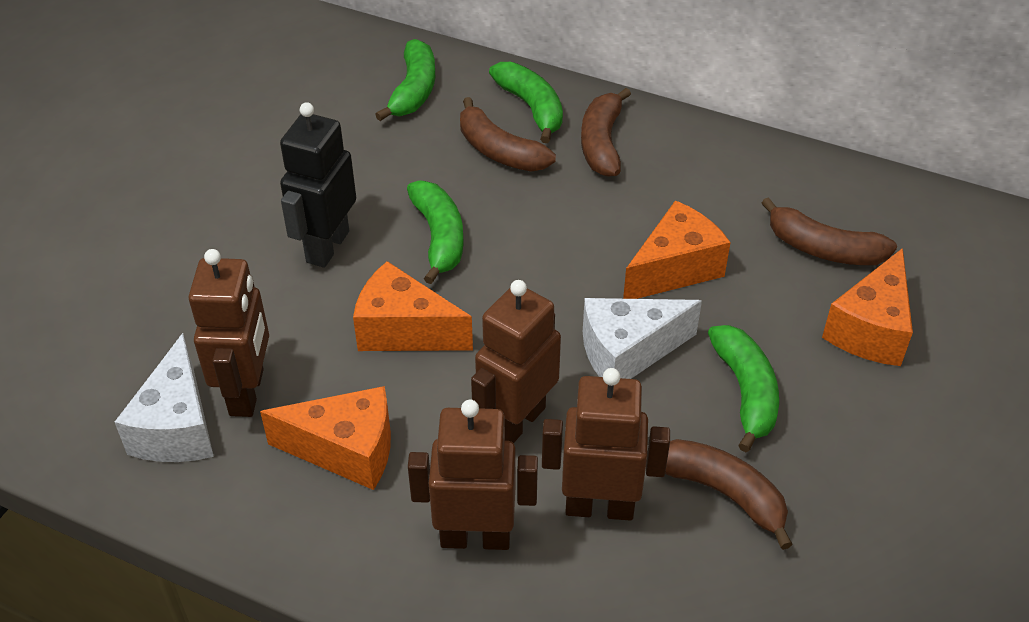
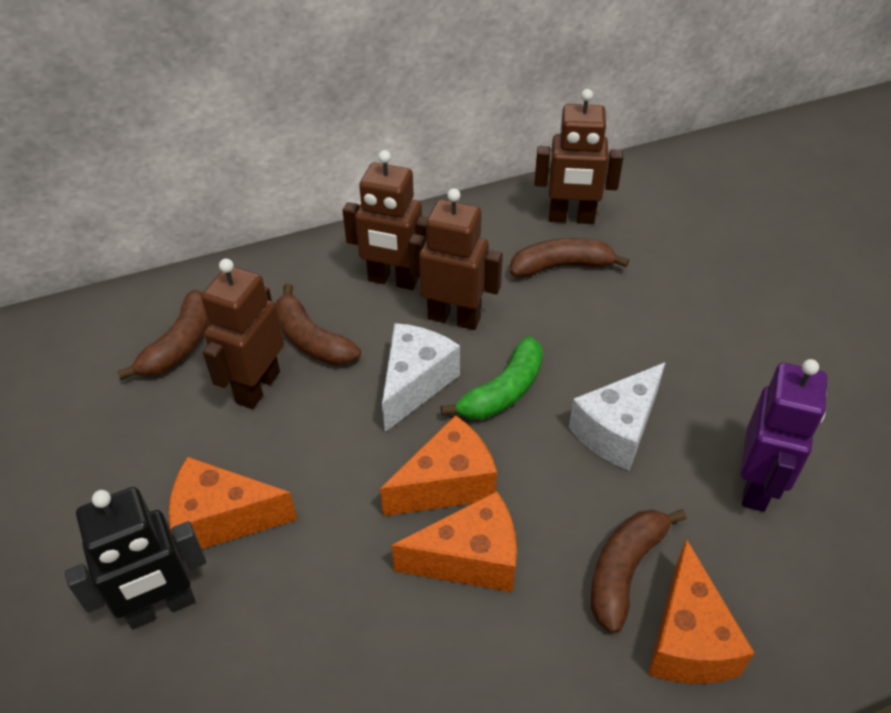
green banana: 4 -> 1
purple robot: 0 -> 1

